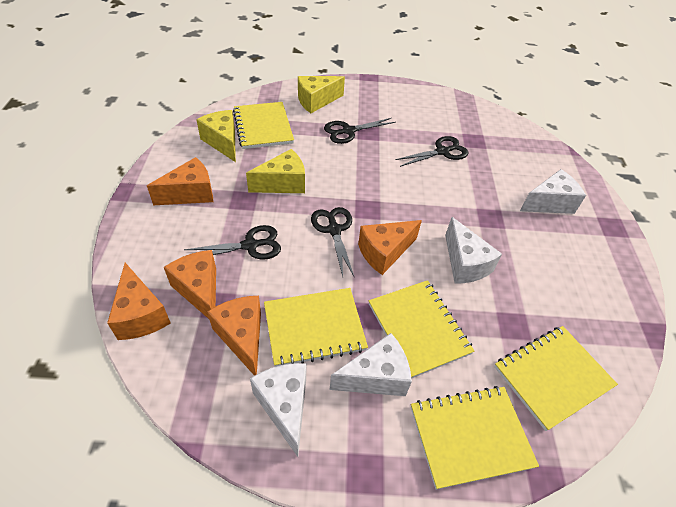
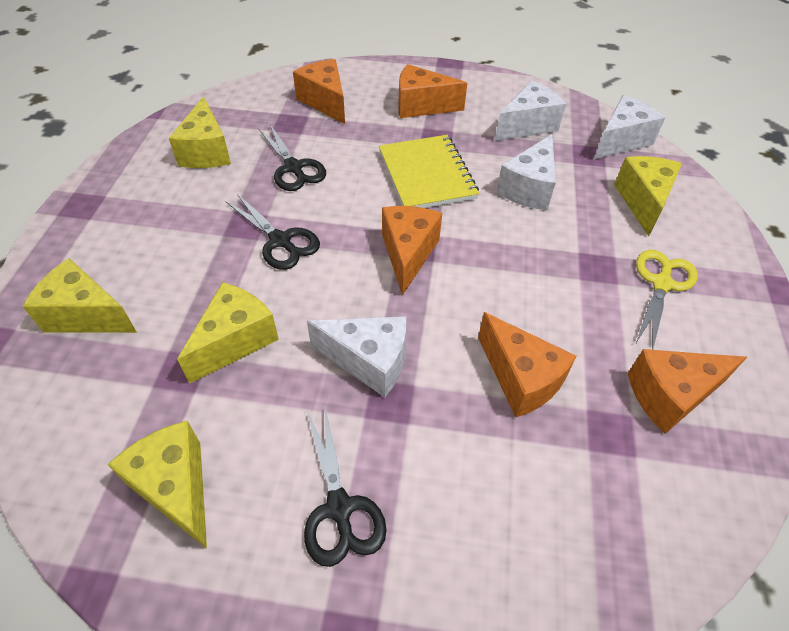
black scissors: 4 -> 3
yellow cheese: 3 -> 5
yellow notebook: 5 -> 1
yellow scissors: 0 -> 1

